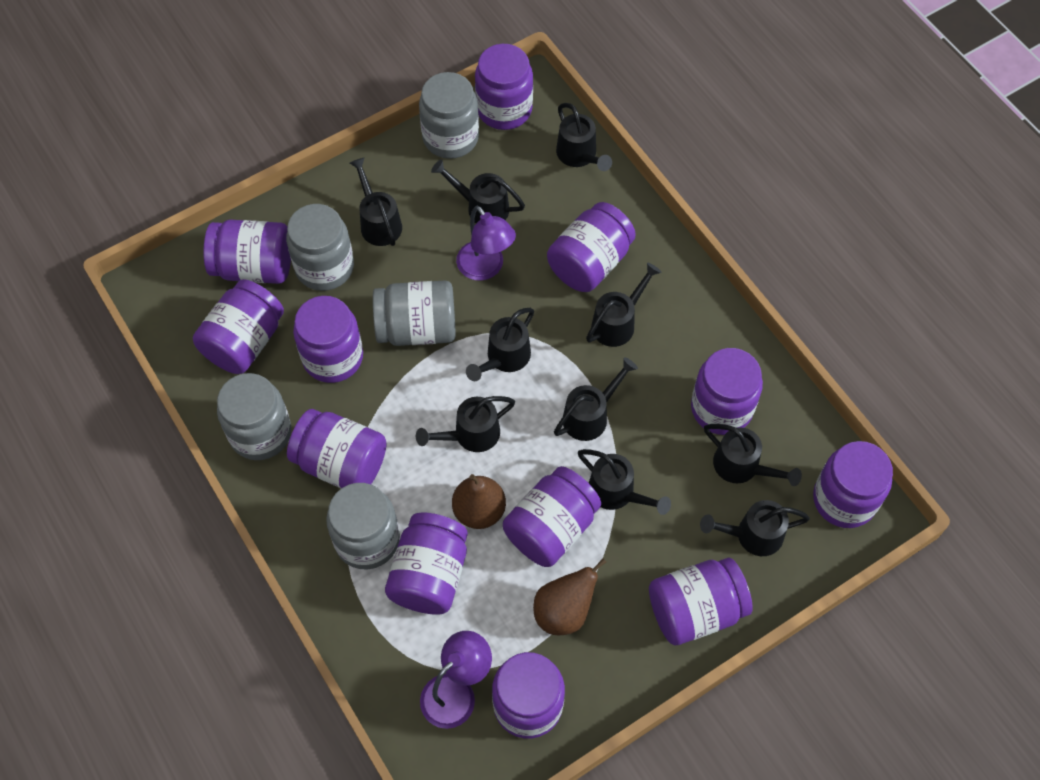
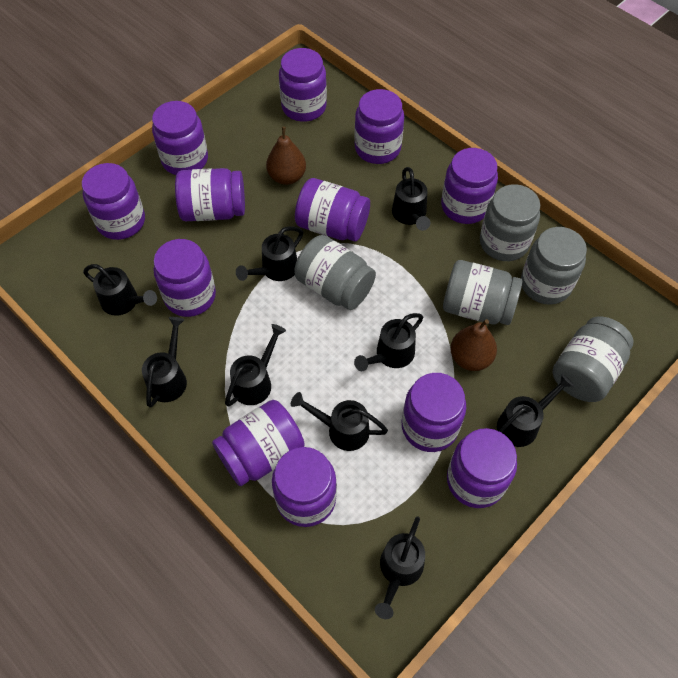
black watering can: 10 -> 9
purple lamp: 2 -> 0

